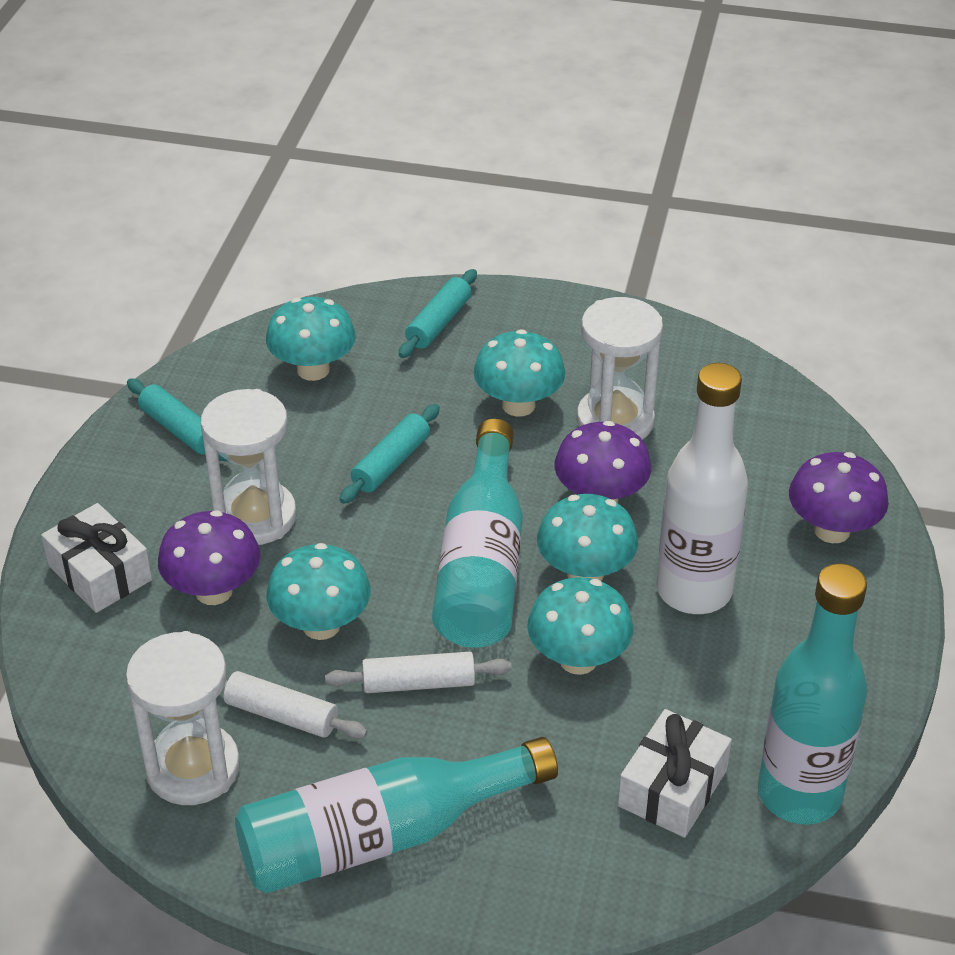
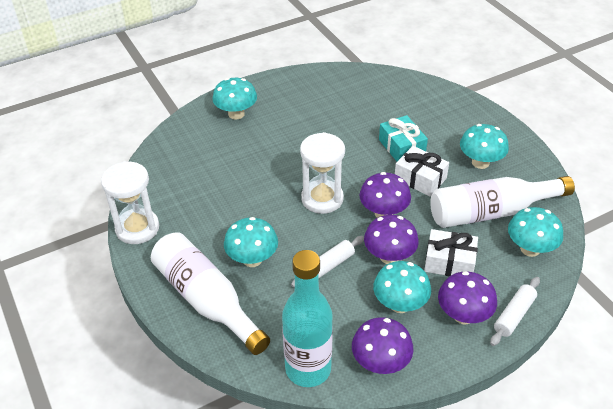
purple mushroom: 3 -> 4
turquoise bottle: 3 -> 1
turquoise gift: 0 -> 1
turquoise rolling pin: 3 -> 0
white bottle: 1 -> 2
white hourglass: 3 -> 2

